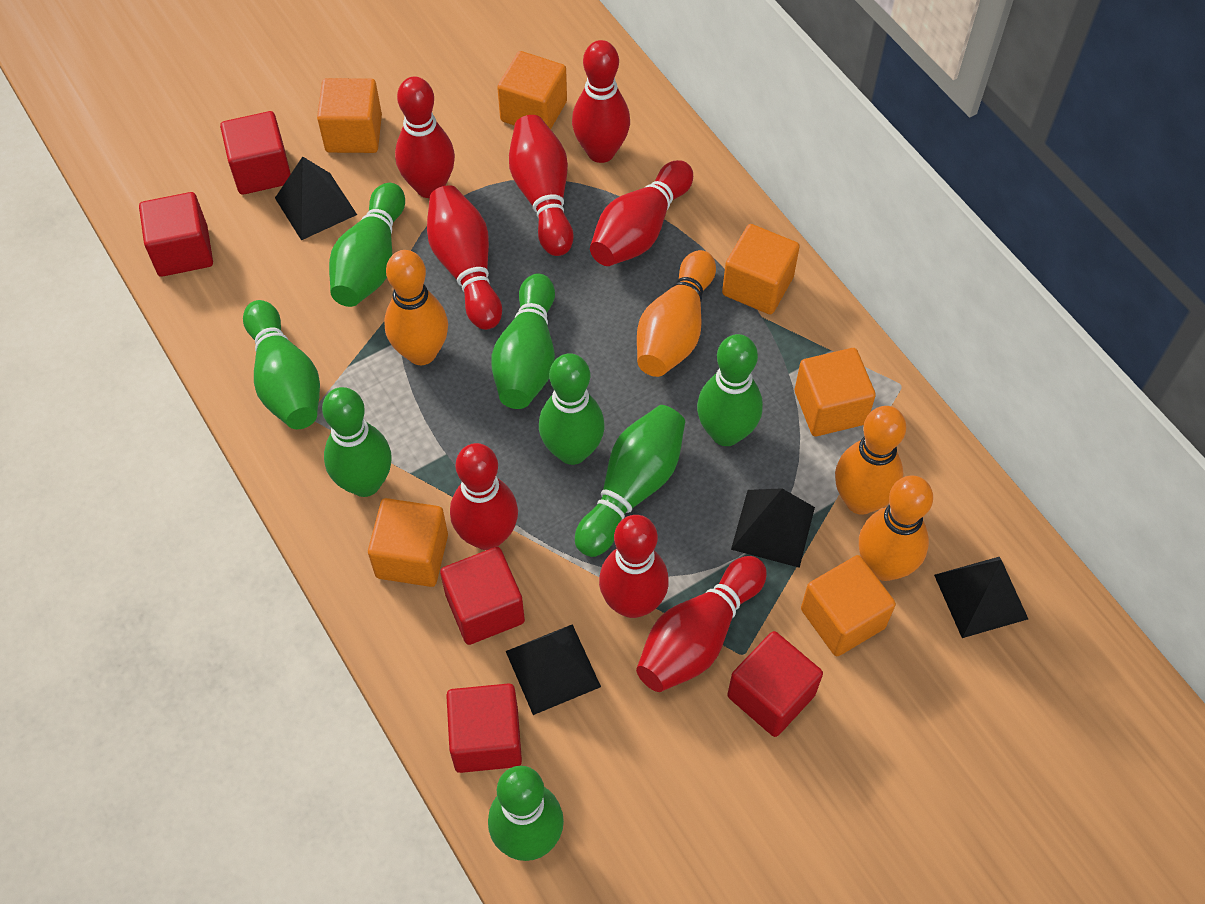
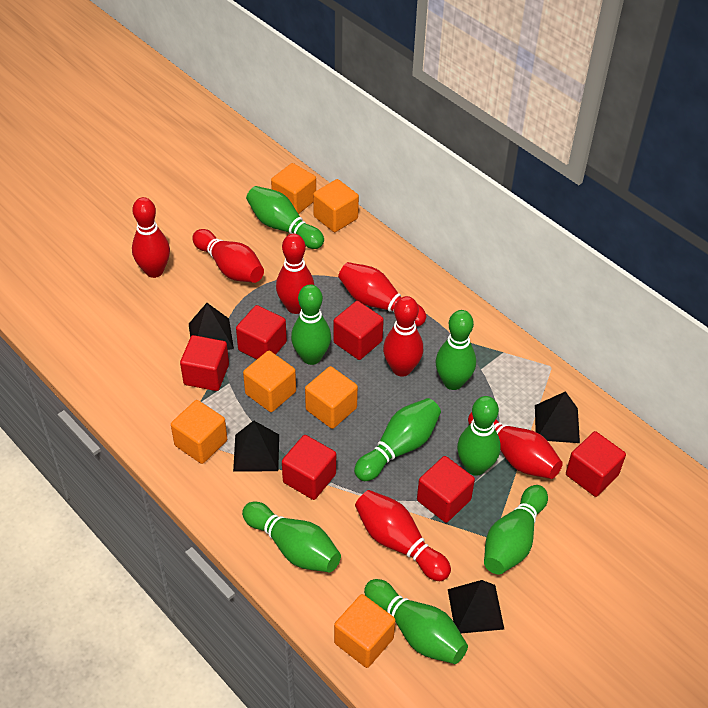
orange bowling pin: 4 -> 0
red bowling pin: 8 -> 7
red cube: 5 -> 6

